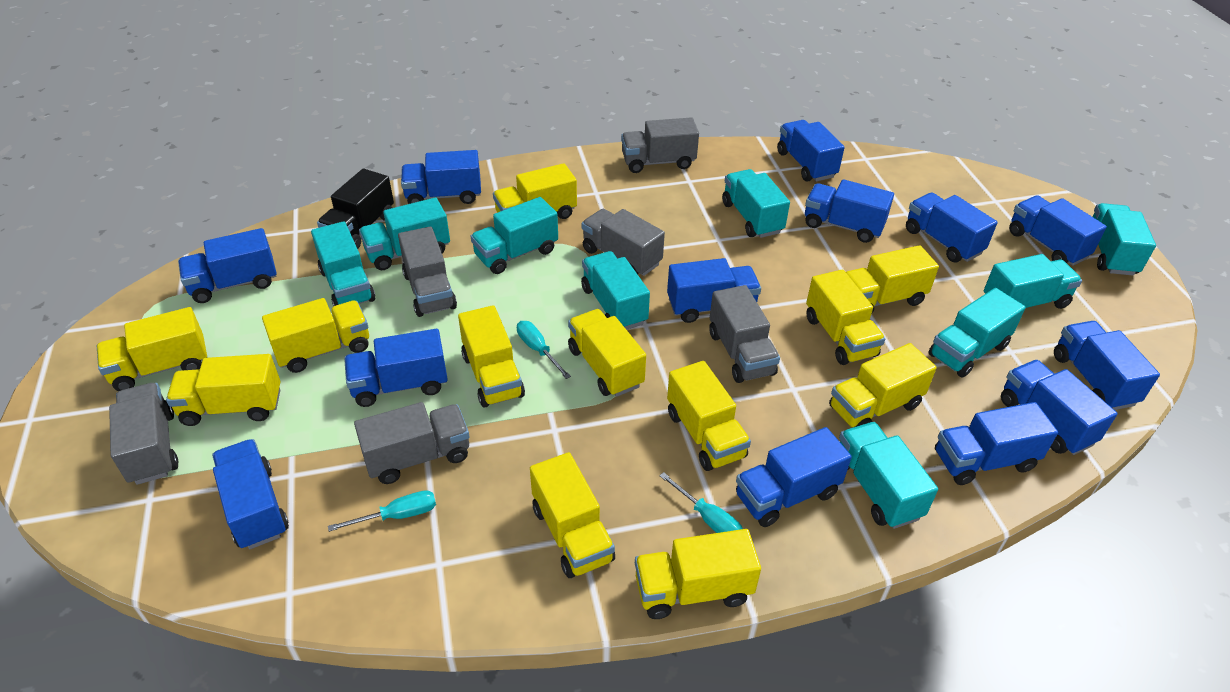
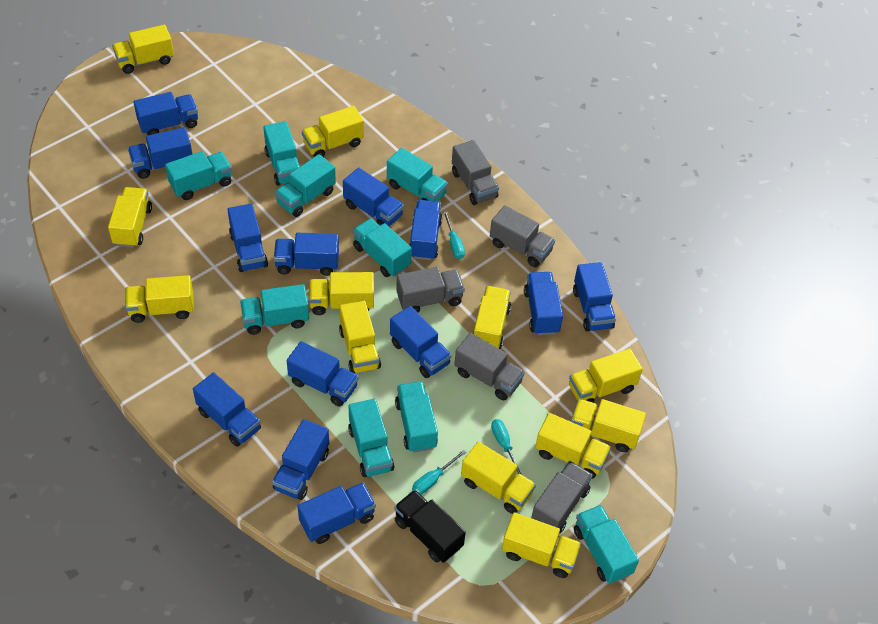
grey truck: 6 -> 5

